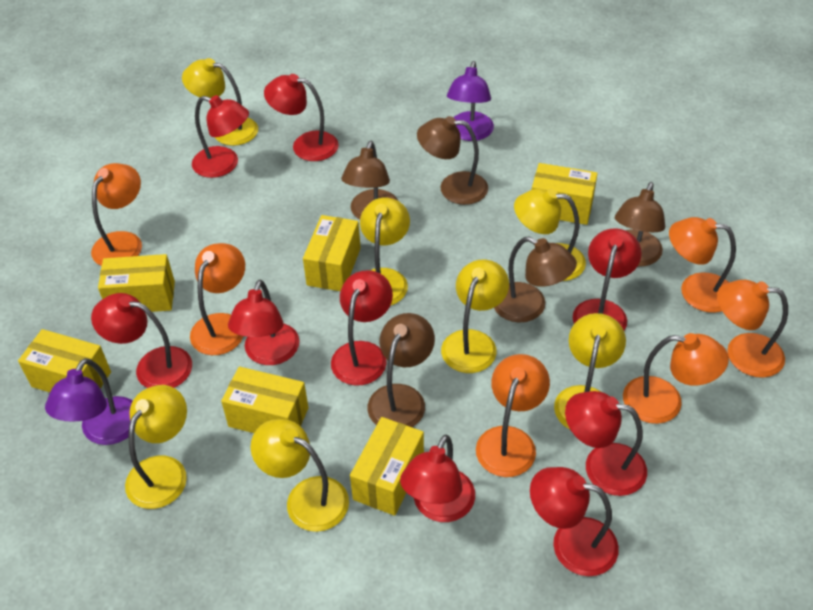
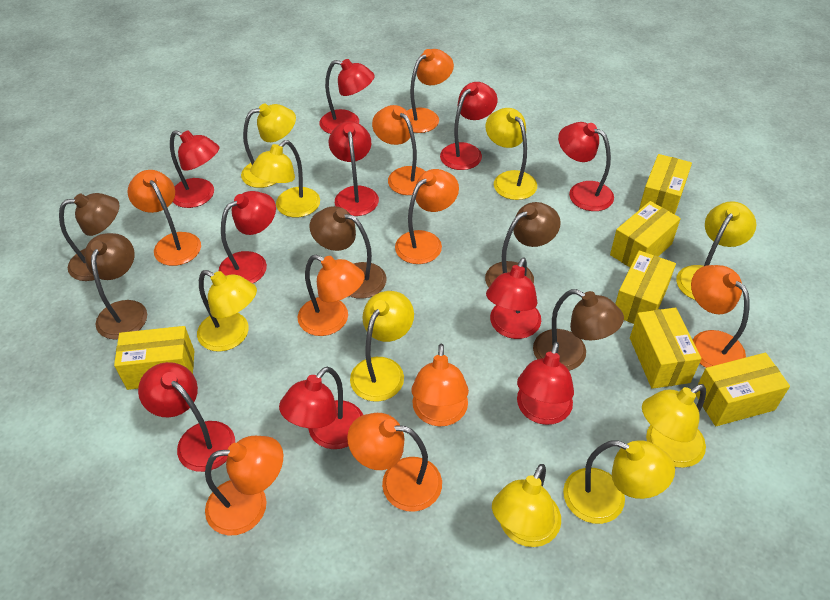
orange lamp: 6 -> 9
purple lamp: 2 -> 0
red lamp: 9 -> 10
yellow lamp: 7 -> 9

